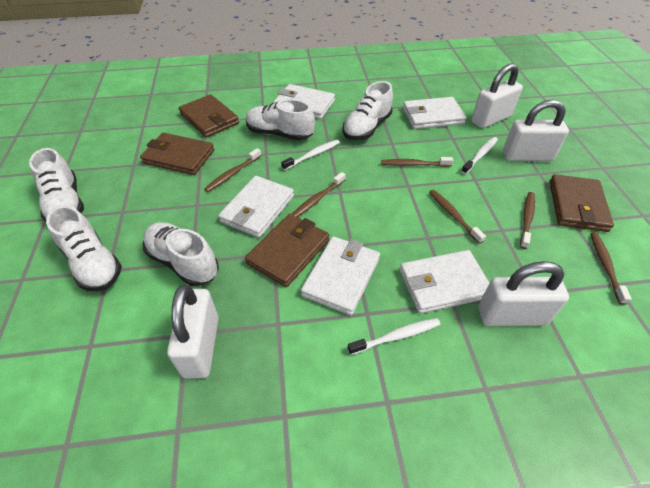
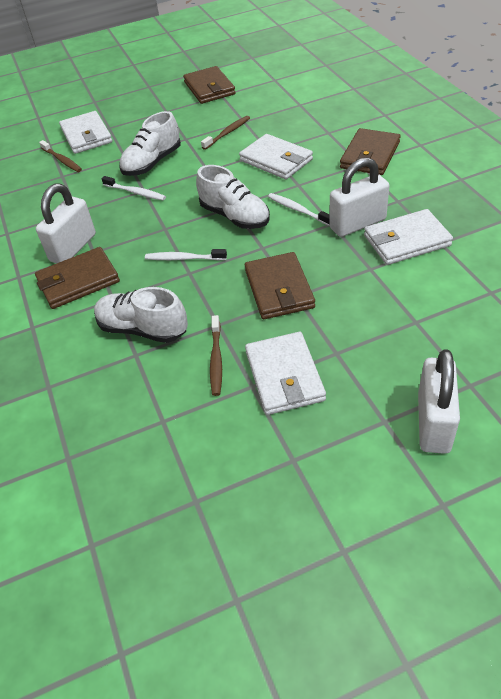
brown toothbrush: 6 -> 3
white padlock: 4 -> 3
white shoe: 5 -> 3
white wallet: 5 -> 4

